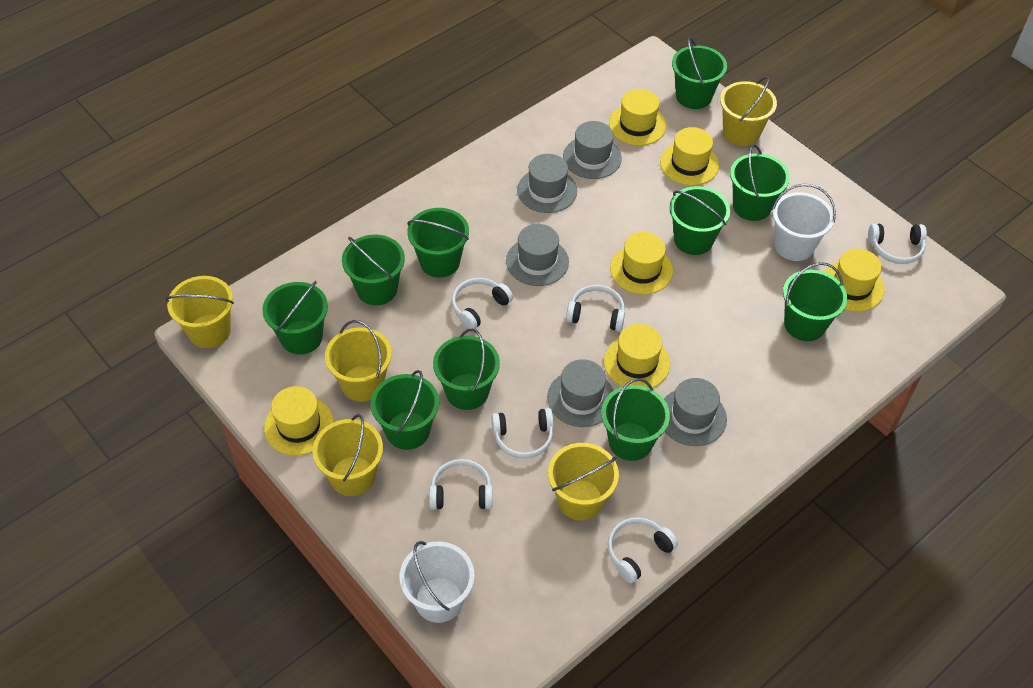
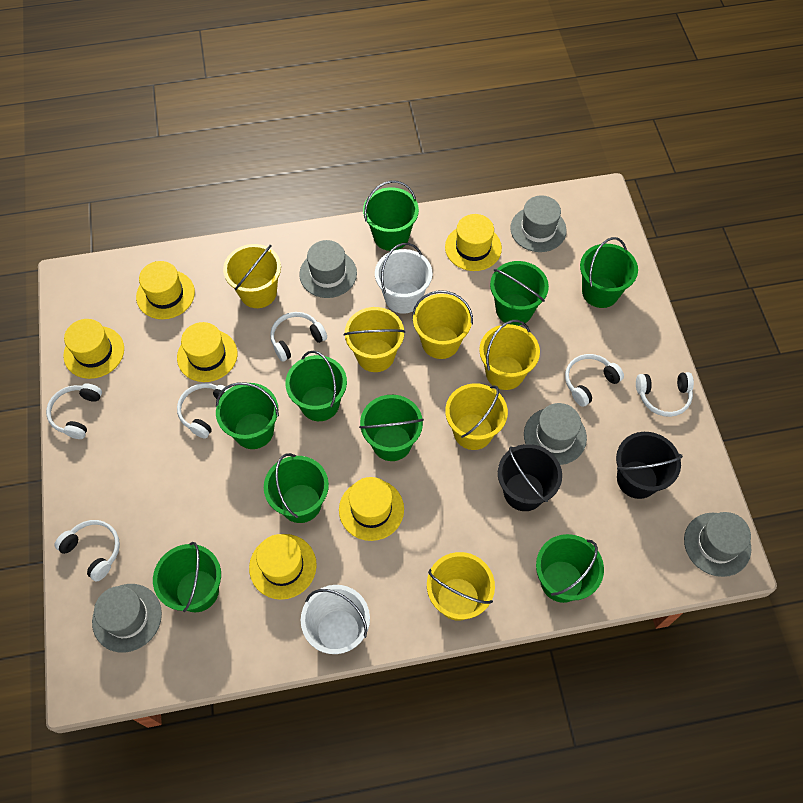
black bucket: 0 -> 2
green bucket: 10 -> 9
yellow bucket: 5 -> 6

